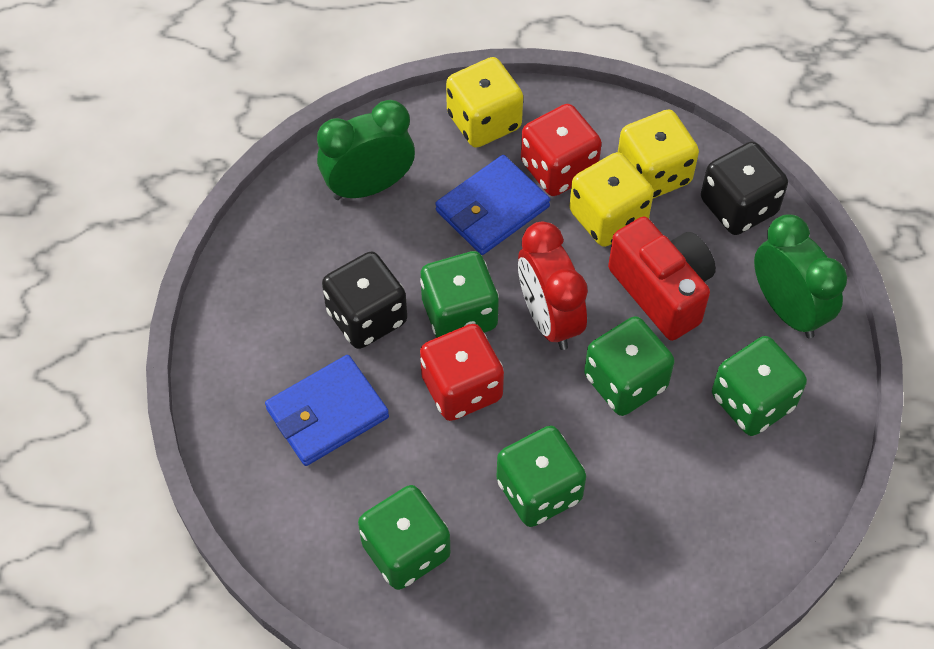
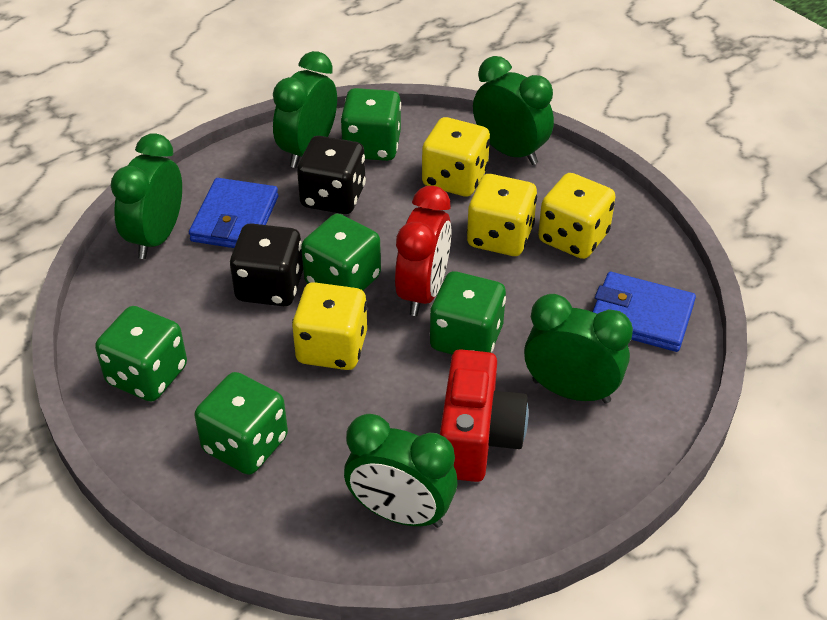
green clock: 2 -> 5
red dice: 2 -> 0
yellow dice: 3 -> 4

